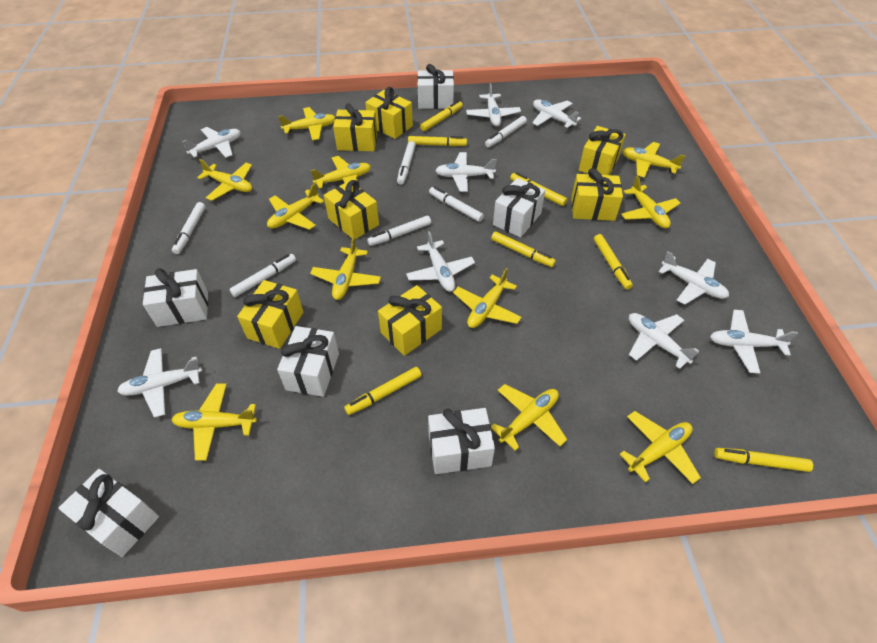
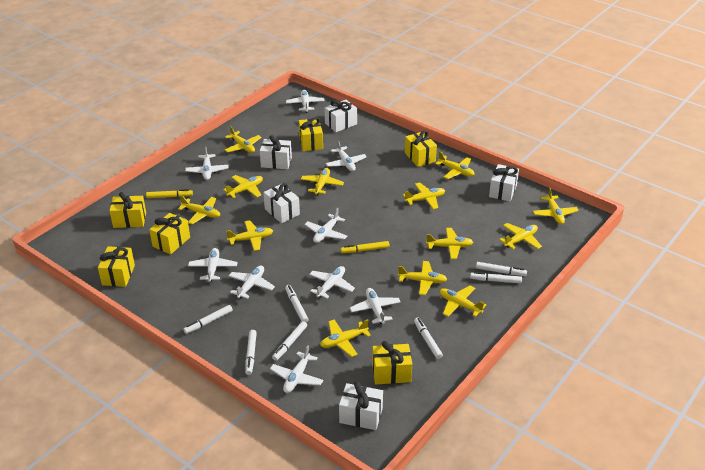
white gift: 6 -> 5
white marker: 6 -> 7
yellow gift: 7 -> 6
yellow marker: 7 -> 2
yellow plane: 11 -> 13

